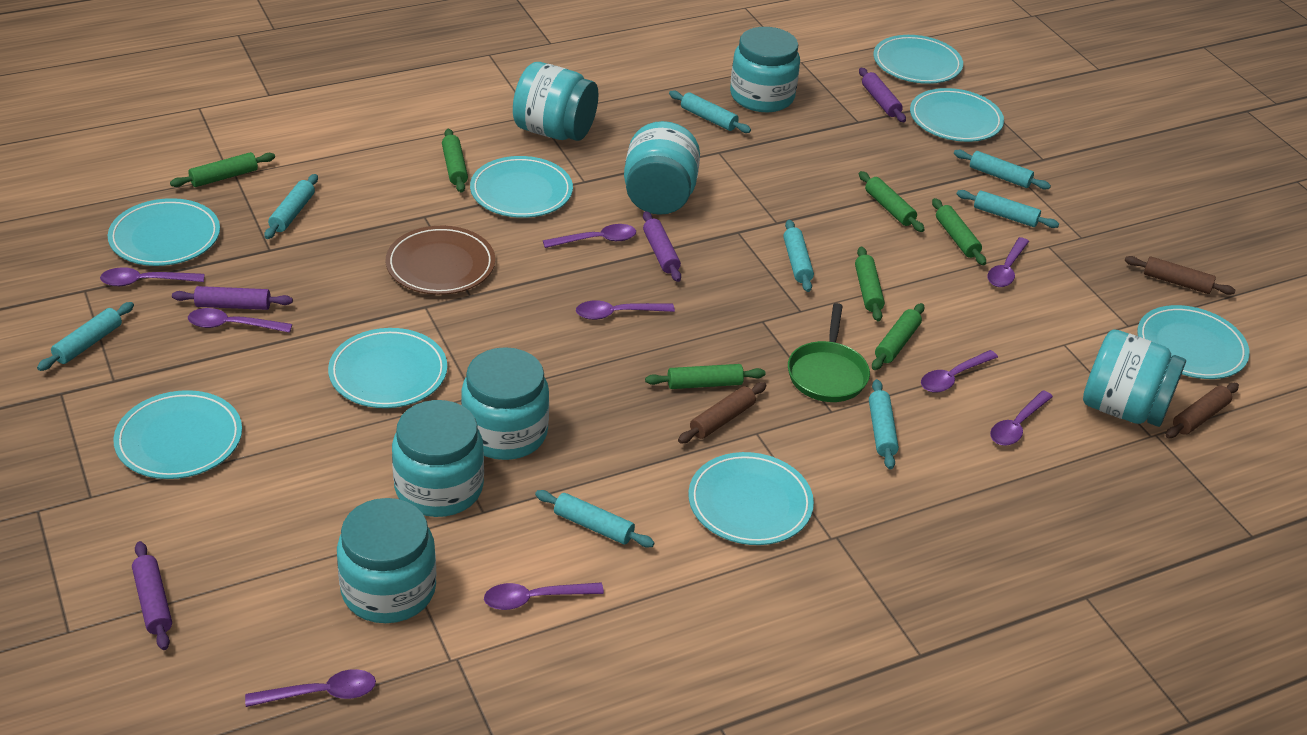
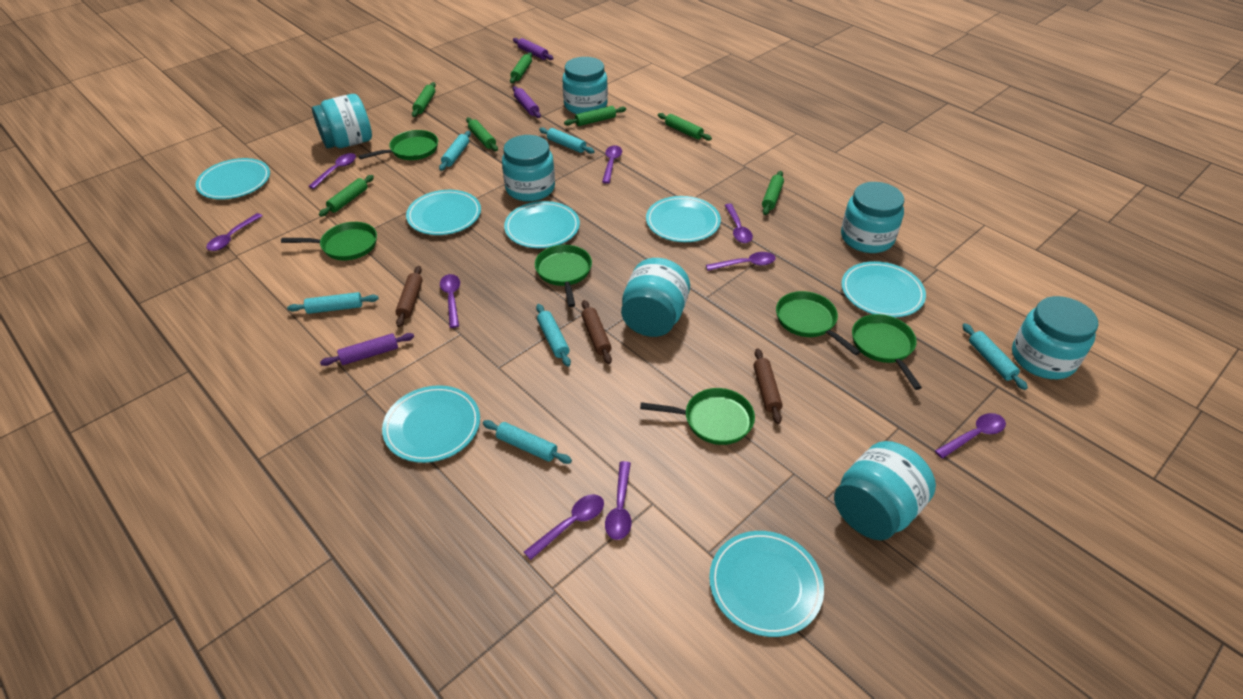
brown plate: 1 -> 0
green pan: 1 -> 6
purple rolling pin: 4 -> 3
turquoise plate: 8 -> 7
turquoise rolling pin: 8 -> 6

